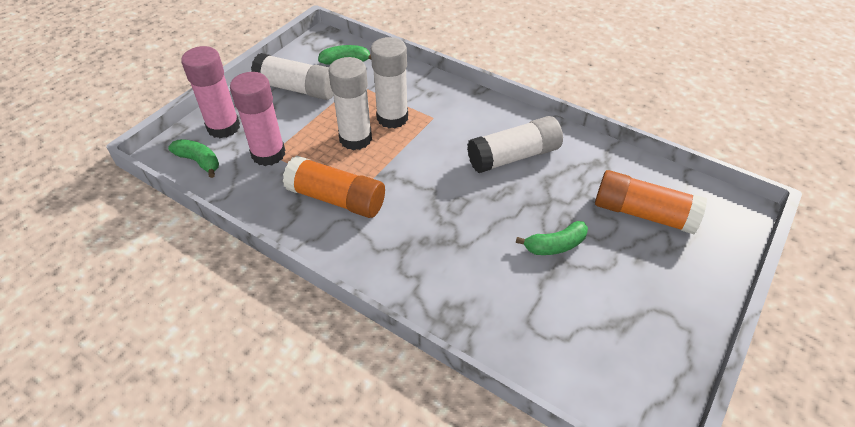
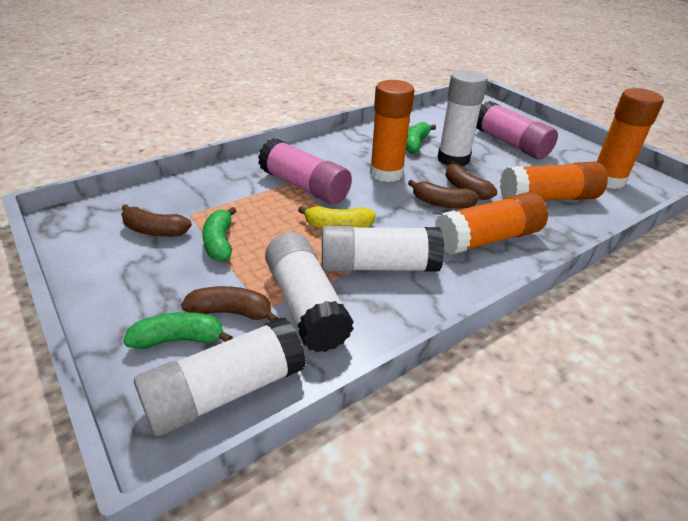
brown banana: 0 -> 4
orange glue stick: 2 -> 4
yellow banana: 0 -> 1

